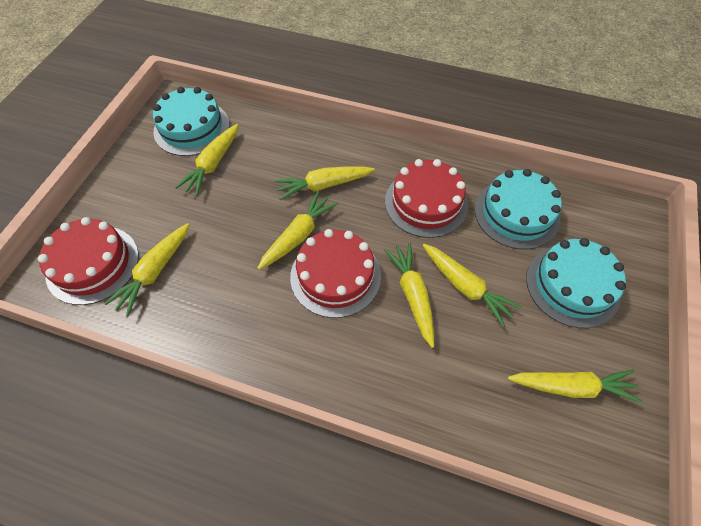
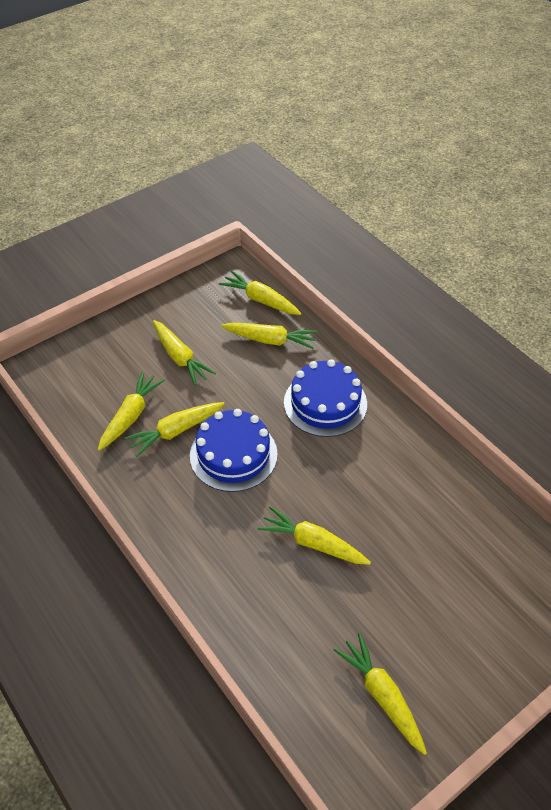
blue cake: 0 -> 2
red cake: 3 -> 0
turquoise cake: 3 -> 0

